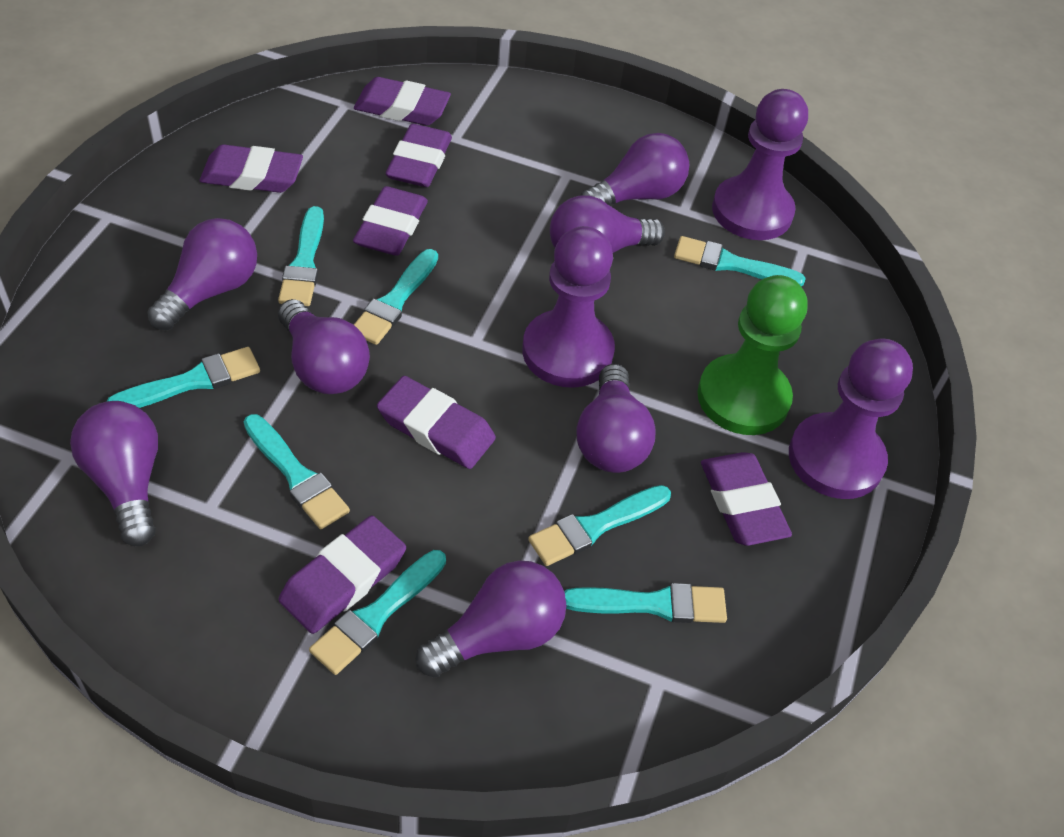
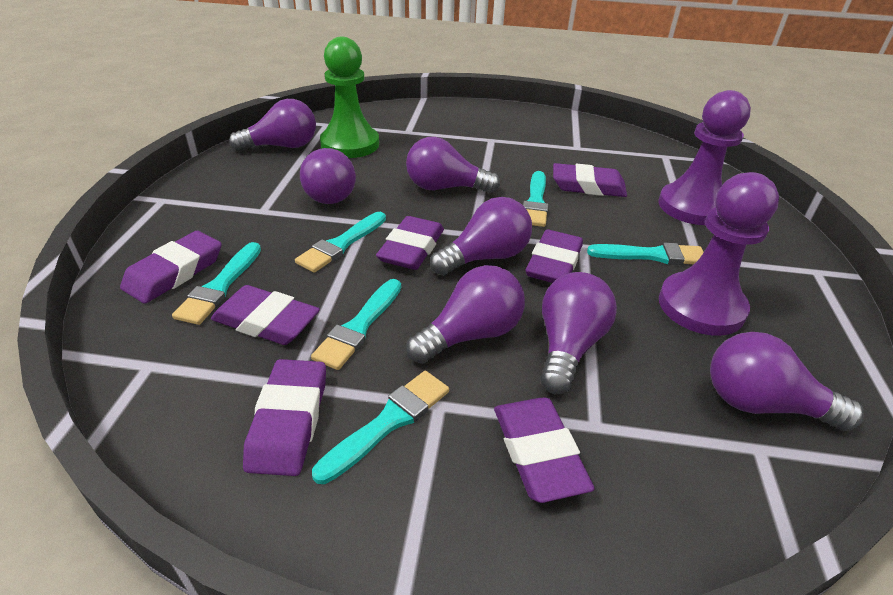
purple pawn: 3 -> 2
turquoise brush: 8 -> 6

